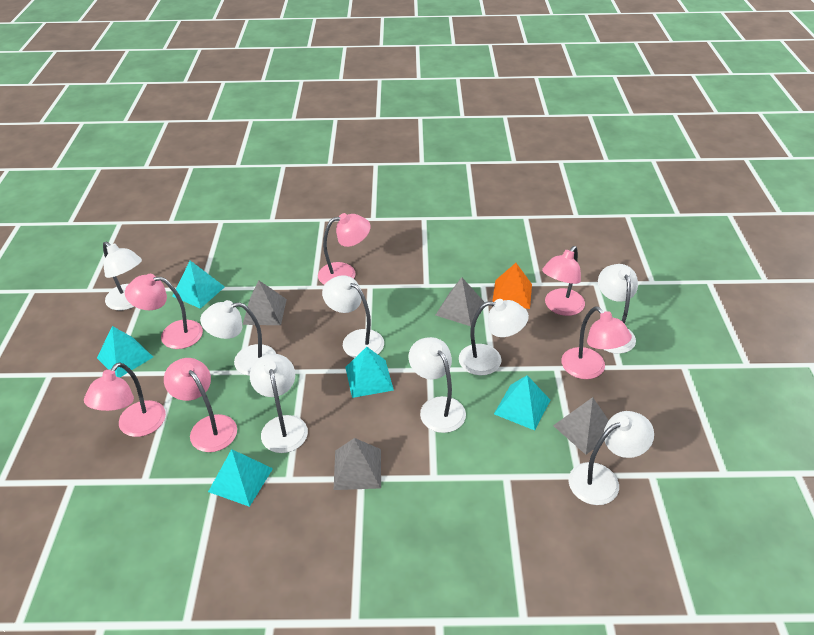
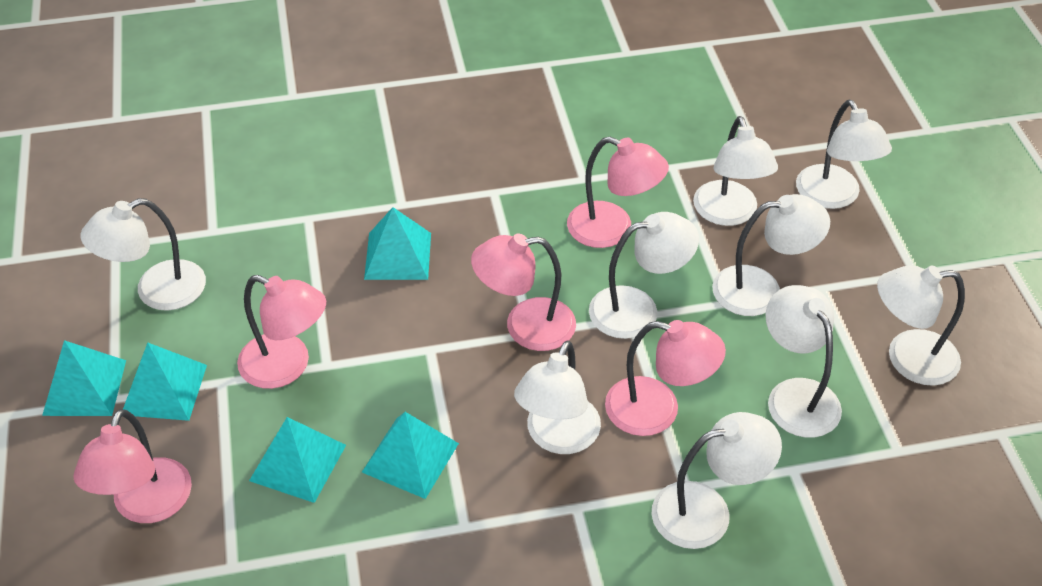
grey pyramid: 4 -> 0
orange pyramid: 1 -> 0
pink lamp: 6 -> 5
white lamp: 8 -> 9

